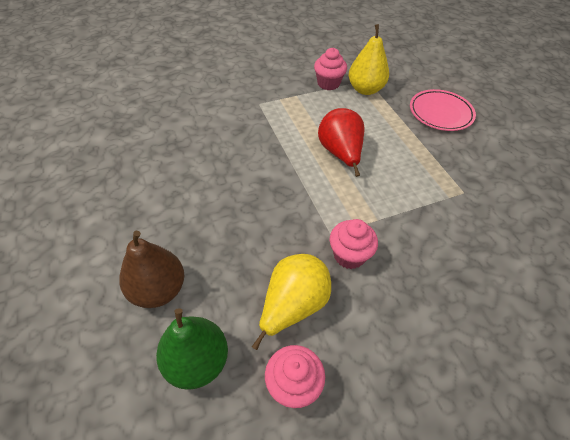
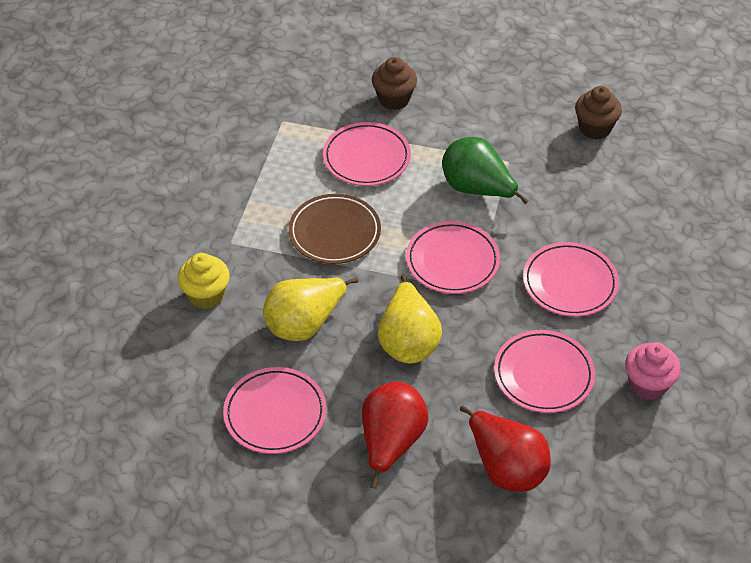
brown cupcake: 0 -> 2
brown pear: 1 -> 0
brown plate: 0 -> 1
pink cupcake: 3 -> 1
pink plate: 1 -> 5
red pear: 1 -> 2
yellow cupcake: 0 -> 1

